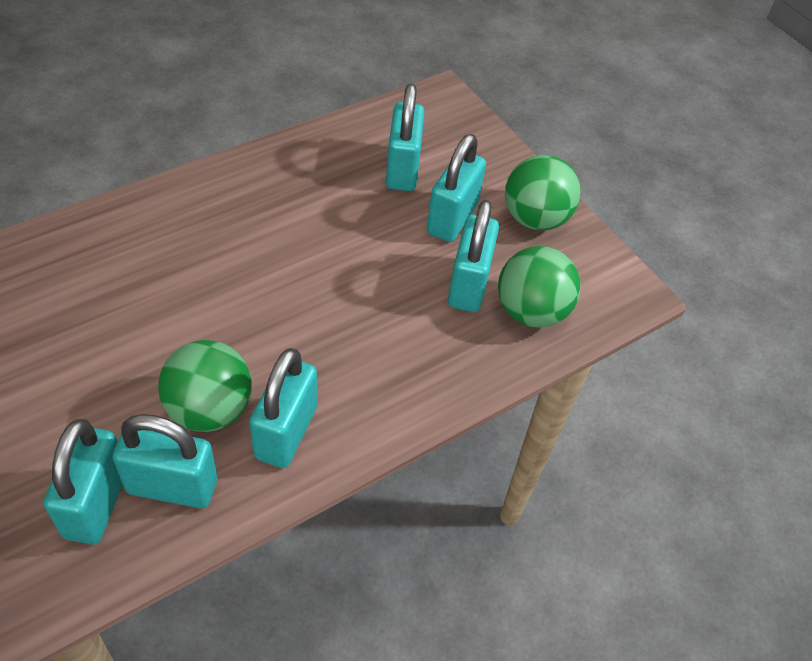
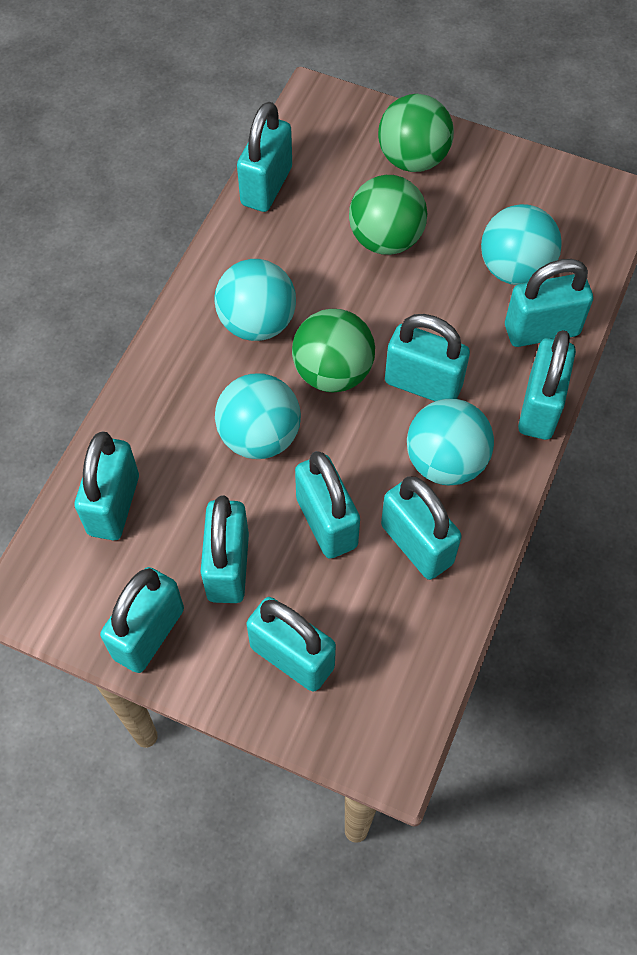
turquoise ball: 0 -> 4
turquoise padlock: 6 -> 10

